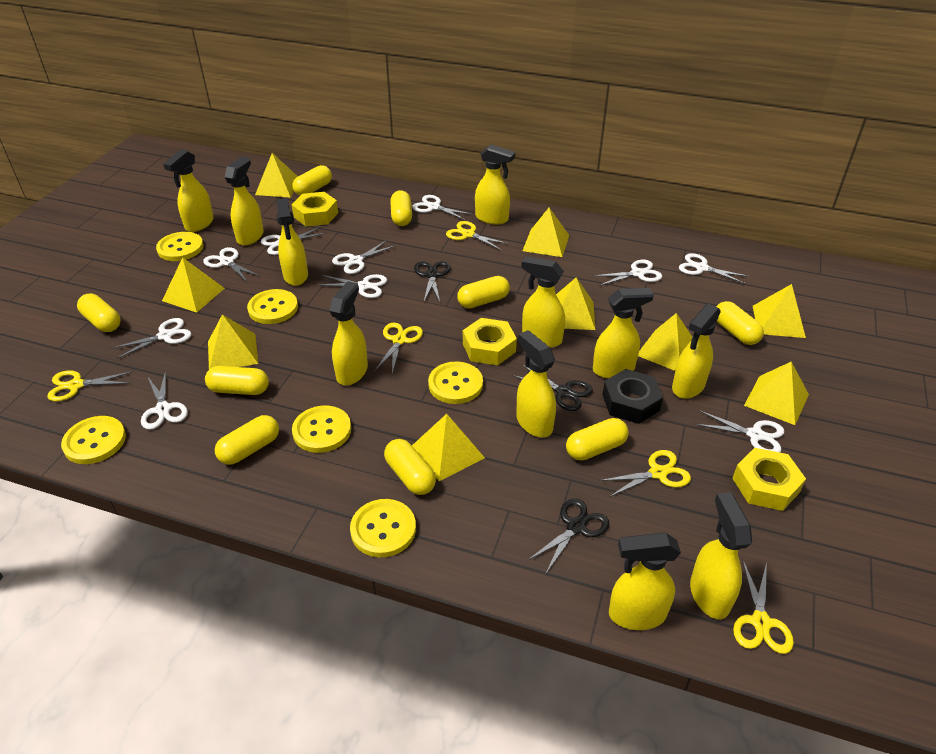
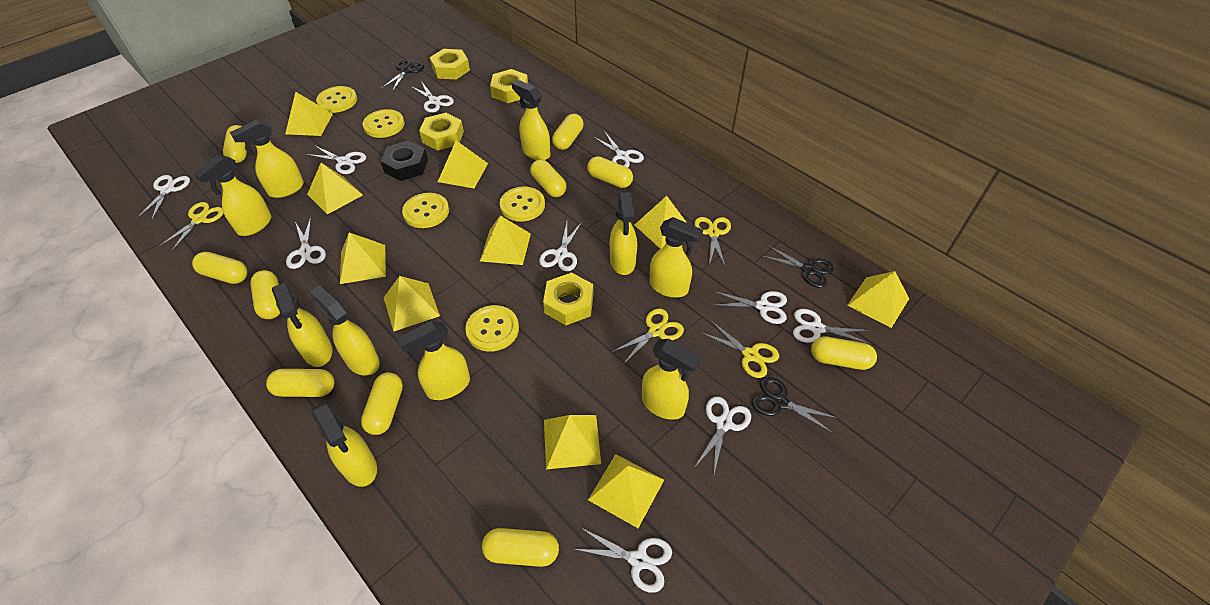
yellow button: 6 -> 5
yellow capsule: 9 -> 10
yellow nut: 3 -> 4
yellow pyramid: 9 -> 10
yellow scissors: 5 -> 4
yellow spray bottle: 11 -> 10

